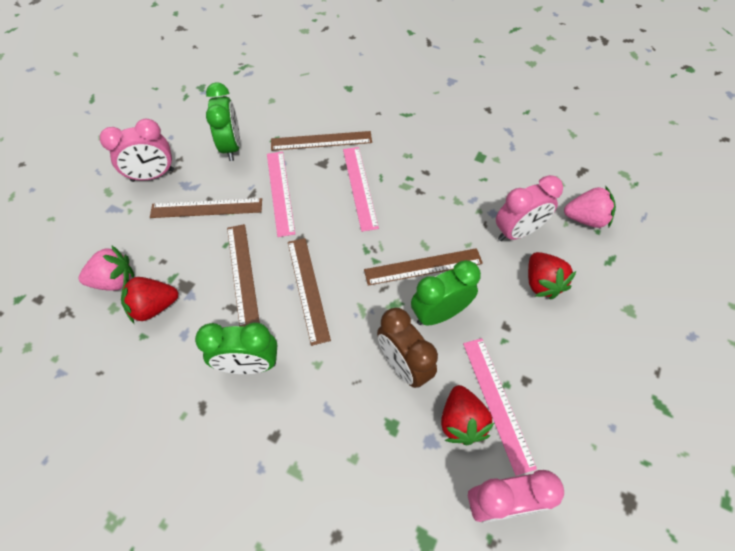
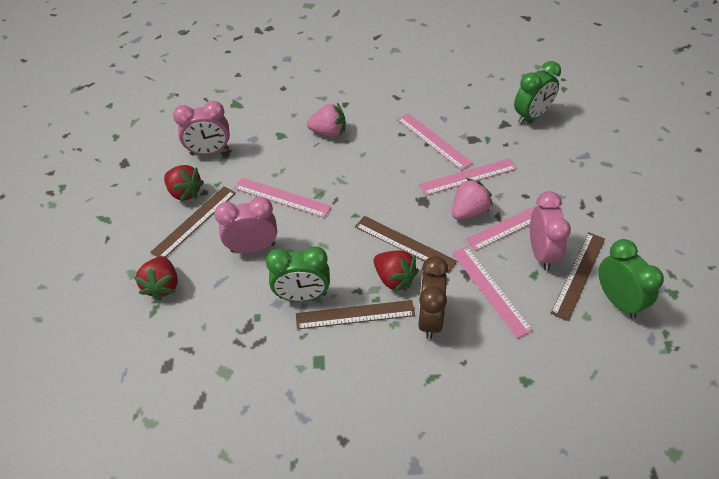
brown ruler: 5 -> 4
pink ruler: 3 -> 5

